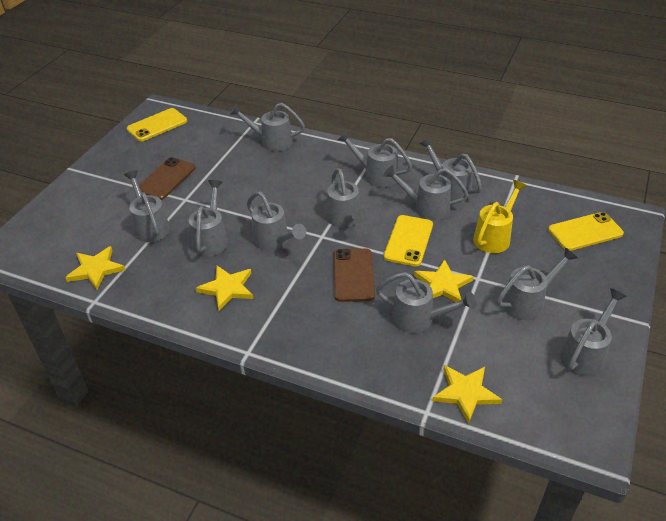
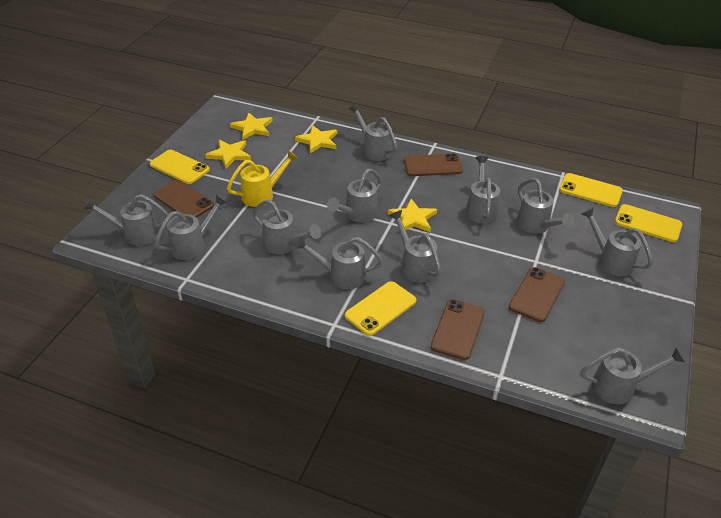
brown phone: 2 -> 4
yellow phone: 3 -> 4

